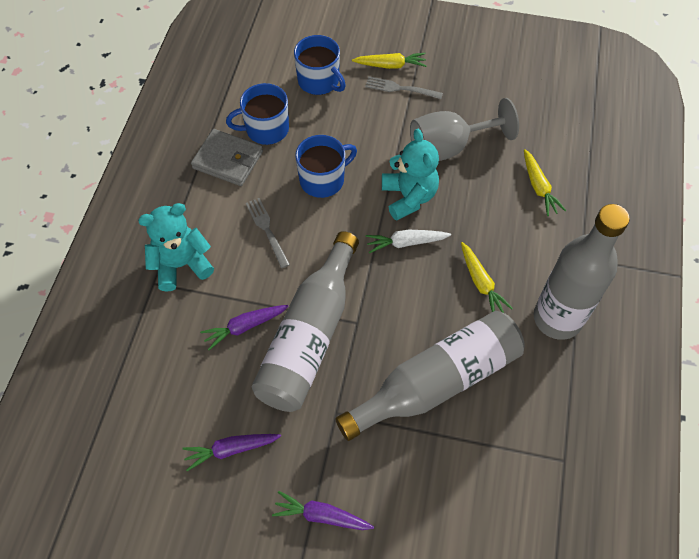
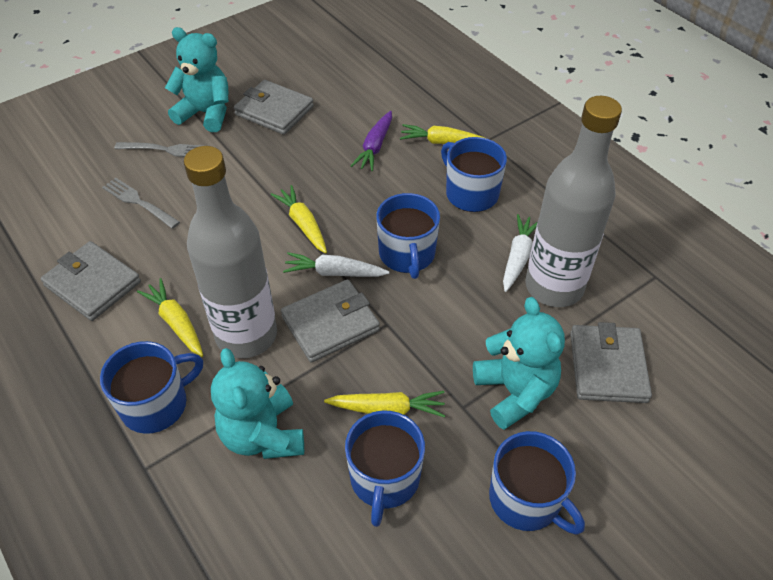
blue mug: 3 -> 5
grey bottle: 3 -> 2
grey goblet: 1 -> 0
grey wallet: 1 -> 4
purple carrot: 3 -> 1
turquoise teddy bear: 2 -> 3
white carrot: 1 -> 2
yellow carrot: 3 -> 4

